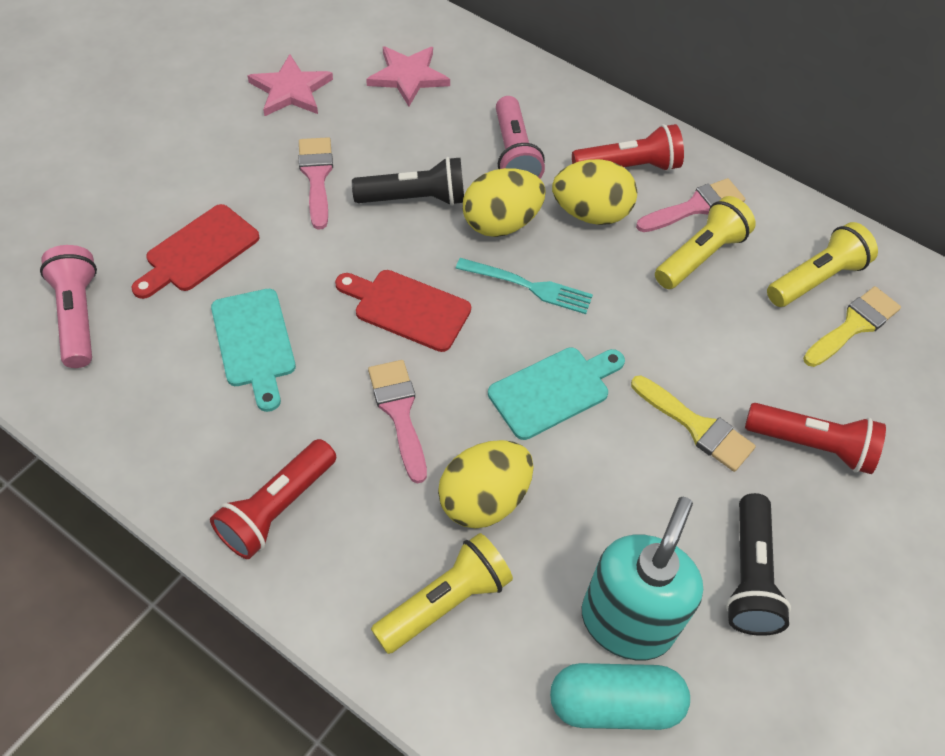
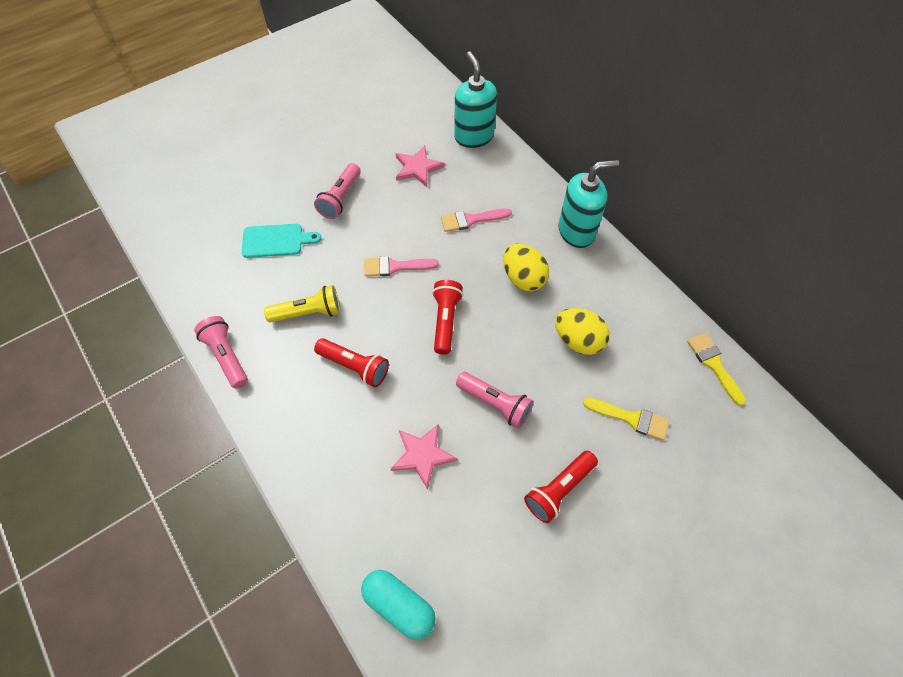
black flashlight: 2 -> 0
pink brush: 3 -> 2
pink flashlight: 2 -> 3
red cutting board: 2 -> 0
turquoise cutting board: 2 -> 1
turquoise fork: 1 -> 0
turquoise soap dispenser: 1 -> 2
yellow egg: 3 -> 2
yellow flashlight: 3 -> 1

